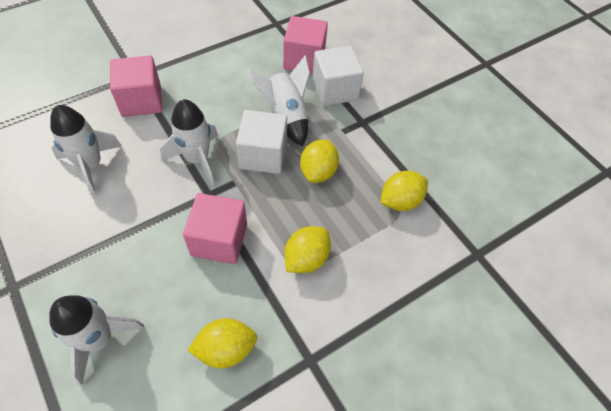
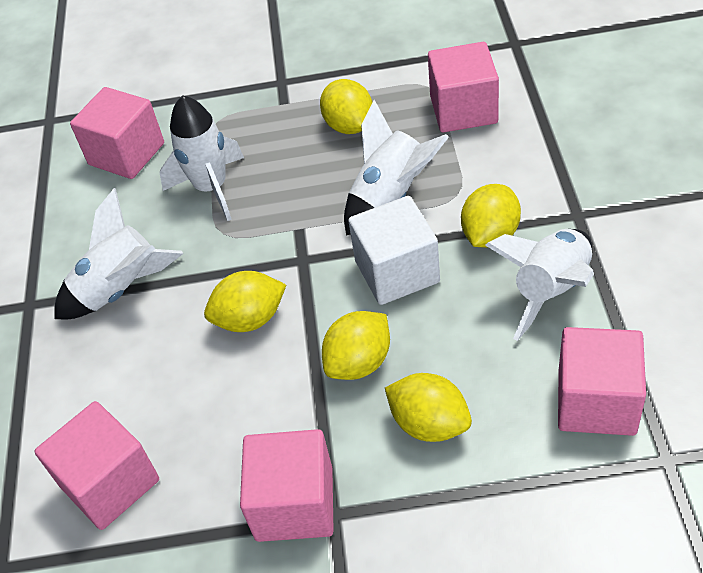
pink cube: 3 -> 5
white cube: 2 -> 1
yellow lemon: 4 -> 5

